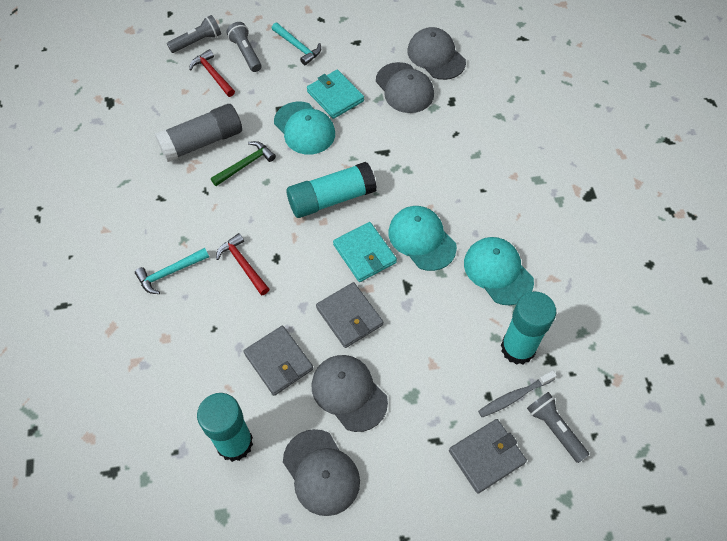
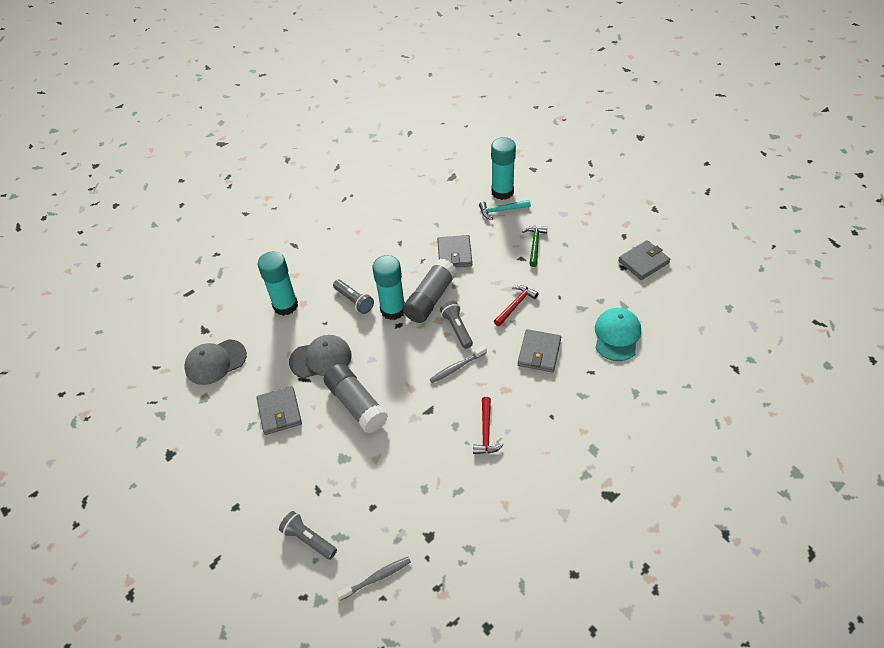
grey cap: 4 -> 2
grey glue stick: 1 -> 2
grey toothbrush: 1 -> 2
grey wallet: 3 -> 4
turquoise cap: 3 -> 1
turquoise hammer: 2 -> 1
turquoise wallet: 2 -> 0

